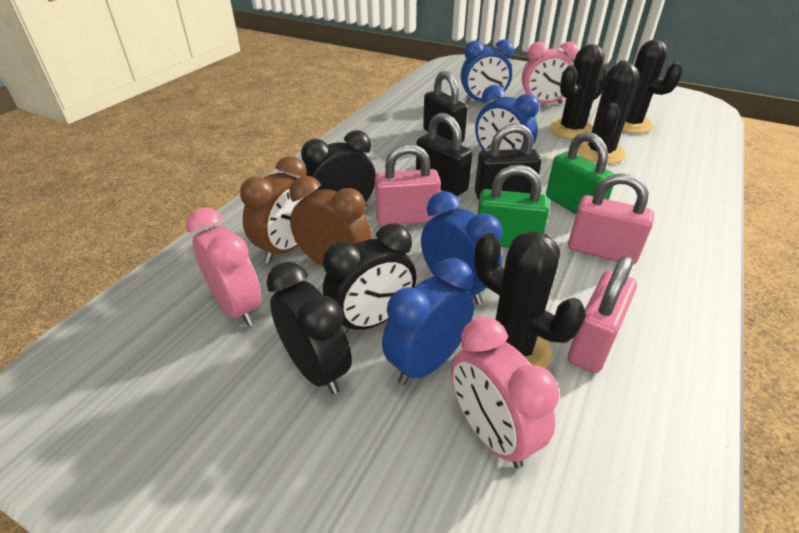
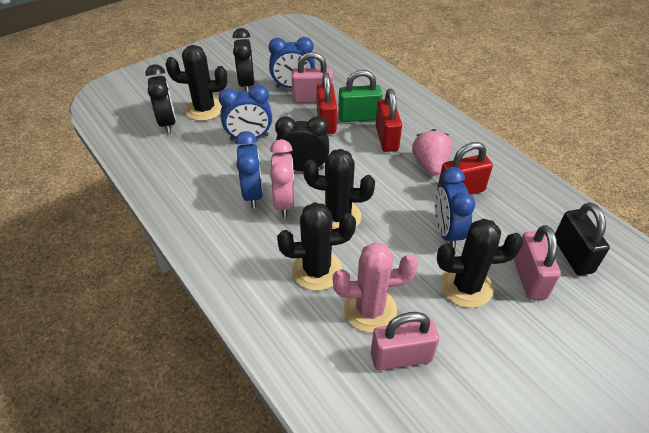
black padlock: 3 -> 1
brown clock: 2 -> 0
green padlock: 2 -> 1
pink cactus: 0 -> 1
pink clock: 3 -> 1
pink strawberry: 0 -> 1
red padlock: 0 -> 3

